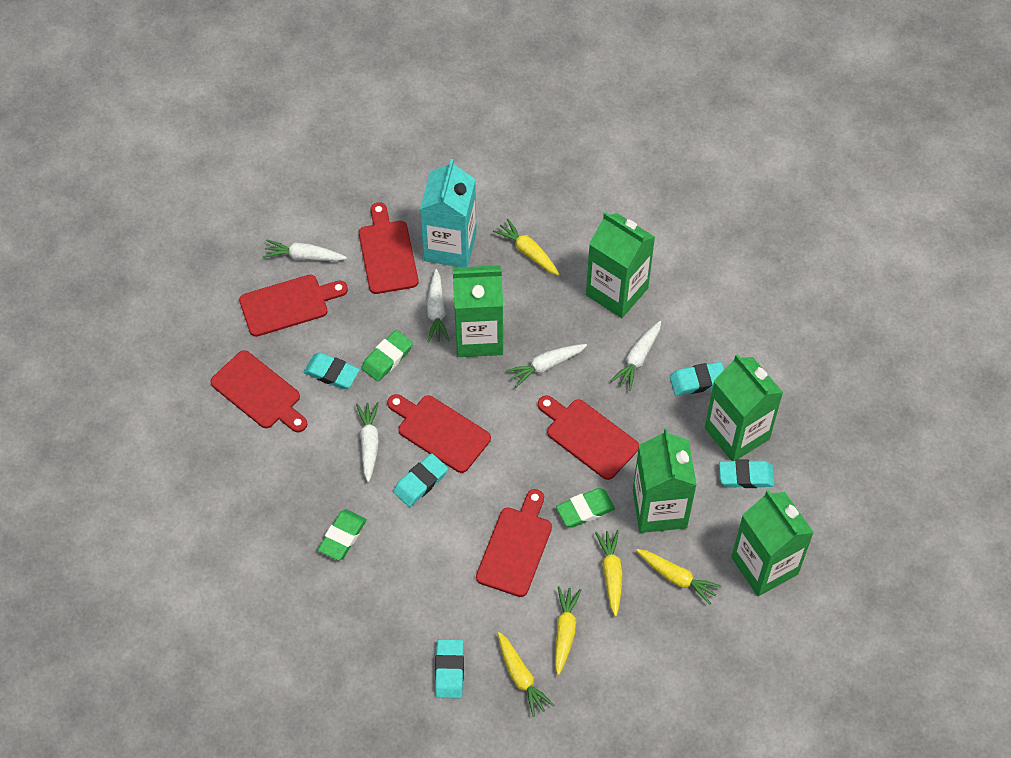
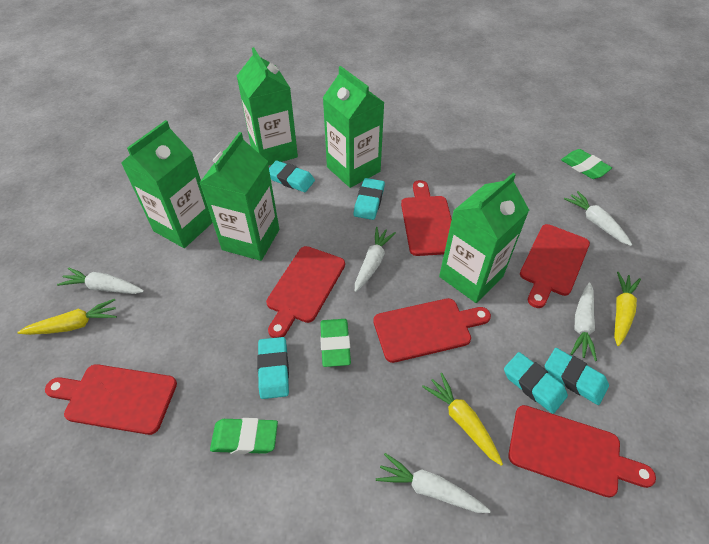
turquoise carton: 1 -> 0
yellow carrot: 5 -> 3

